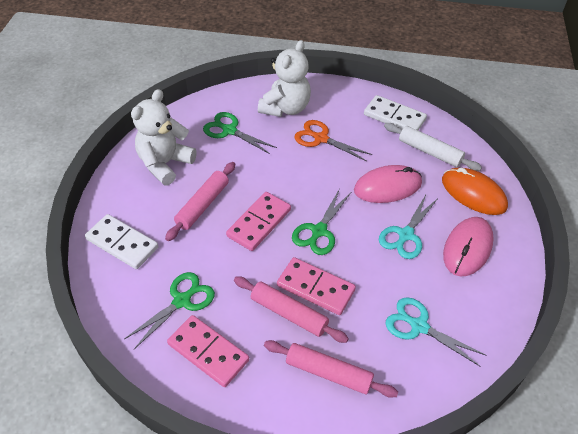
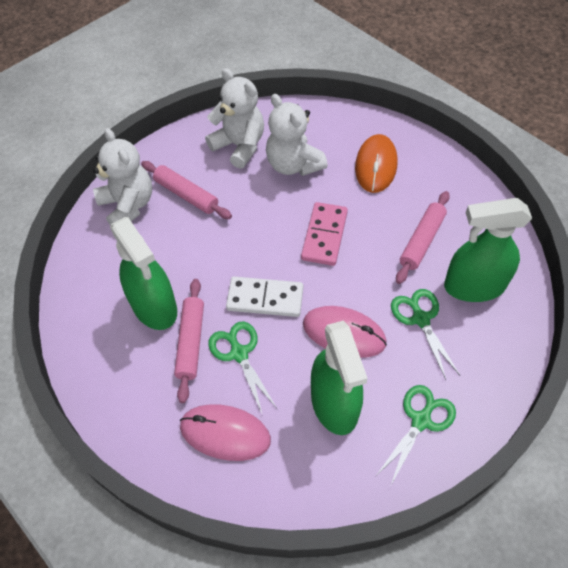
green spray bottle: 0 -> 3
orange scissors: 1 -> 0
pink domino: 3 -> 1
turquoise scissors: 2 -> 0
white domino: 2 -> 1
white rolling pin: 1 -> 0
white teddy bear: 2 -> 3

